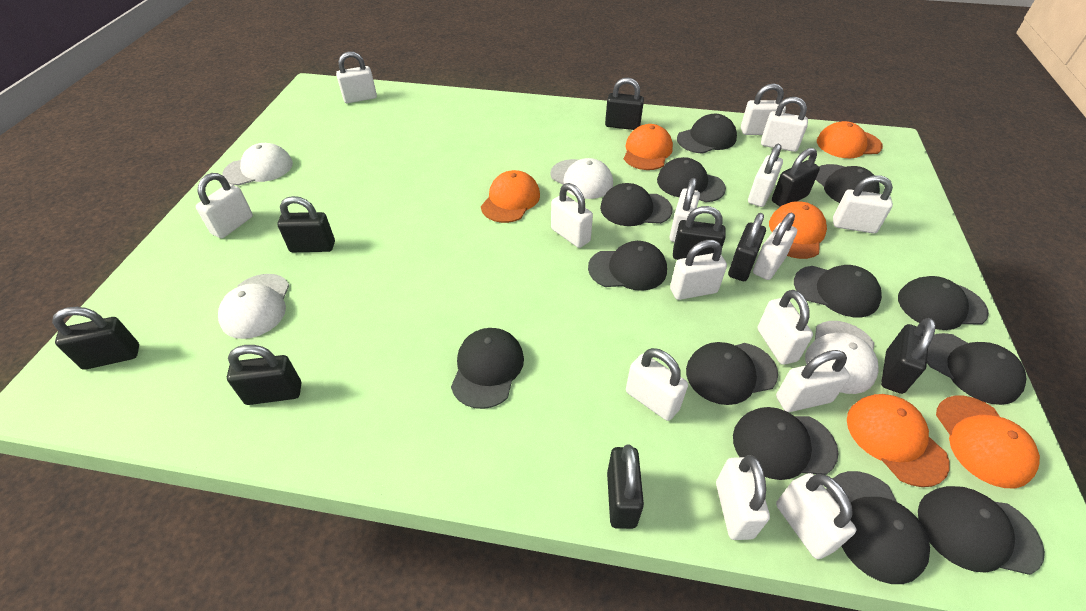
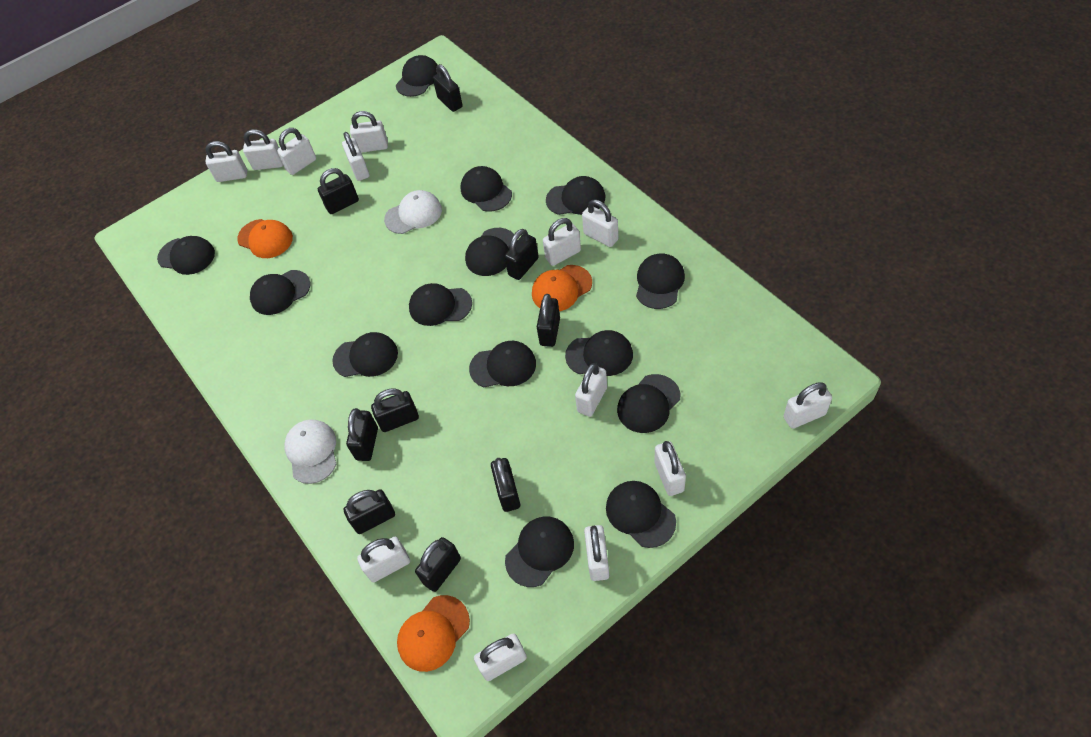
black cap: 13 -> 14
orange cap: 6 -> 3
white cap: 4 -> 2
white padlock: 15 -> 13

